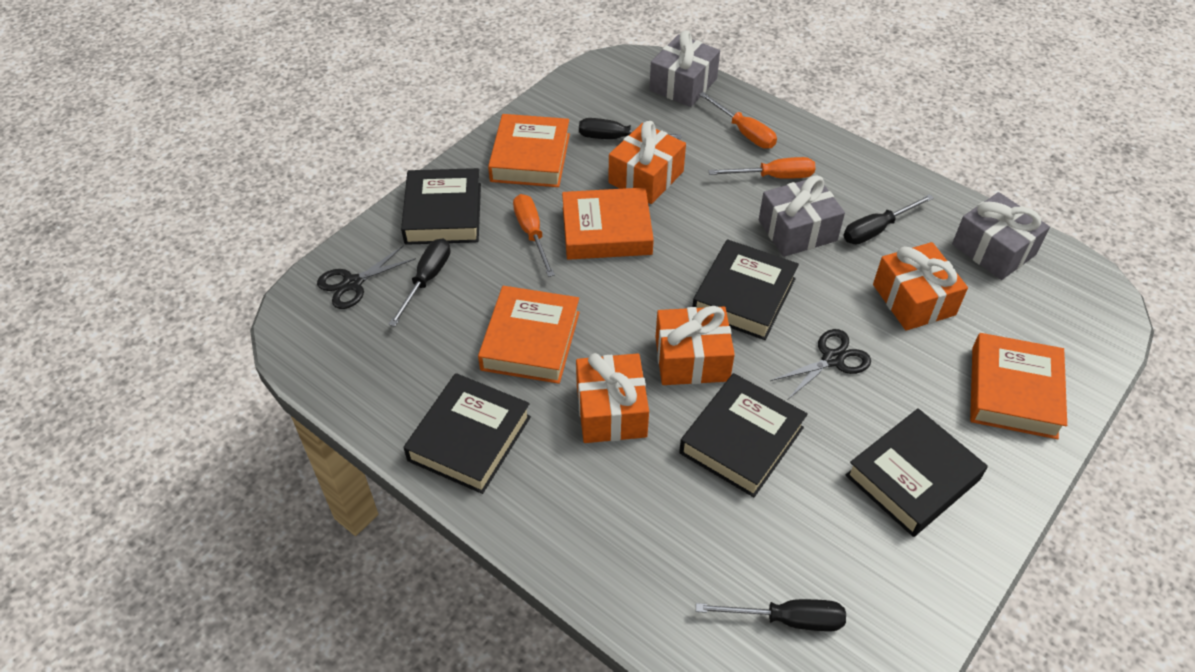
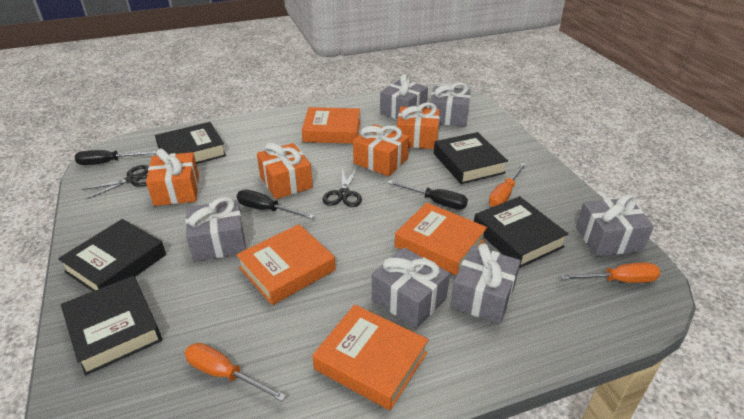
black screwdriver: 4 -> 3
grey gift: 3 -> 6

